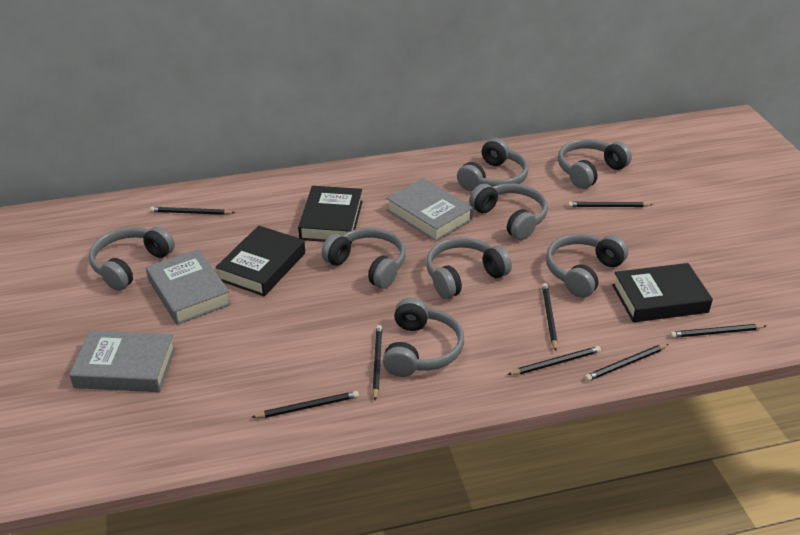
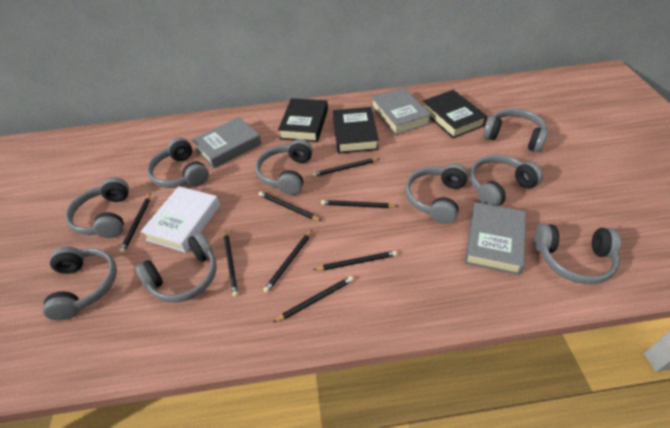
grey headphones: 8 -> 9
white book: 0 -> 1

